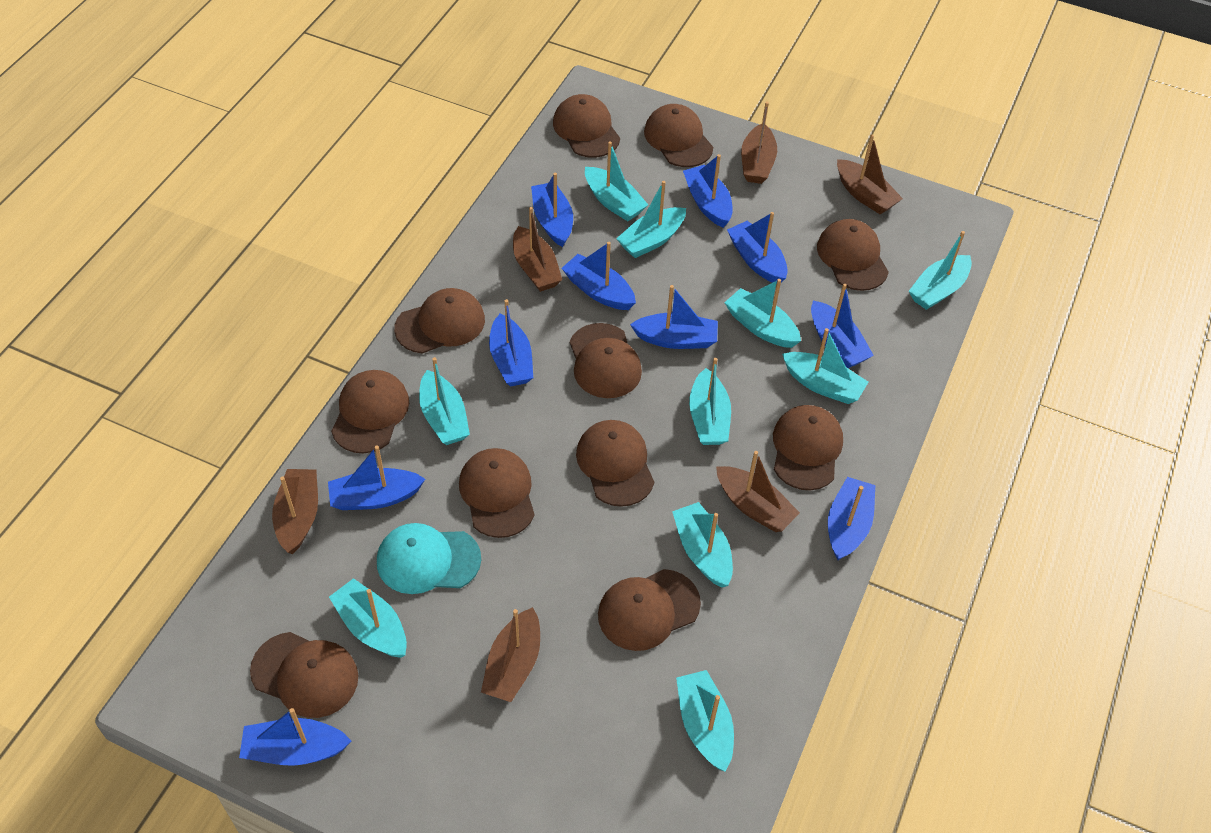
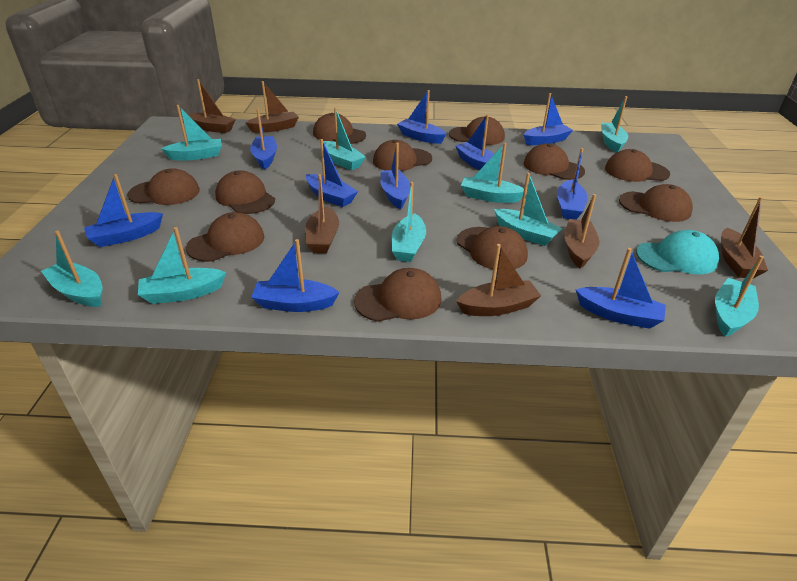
turquoise boat: 10 -> 9

